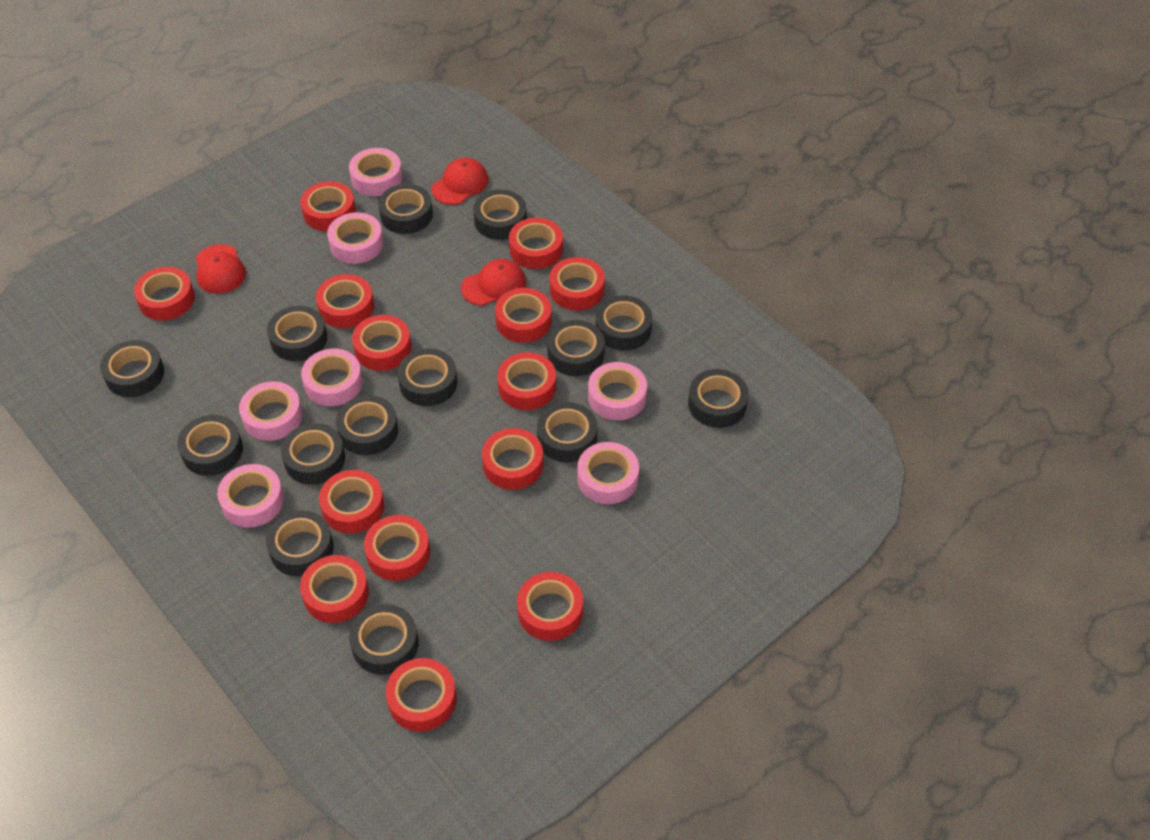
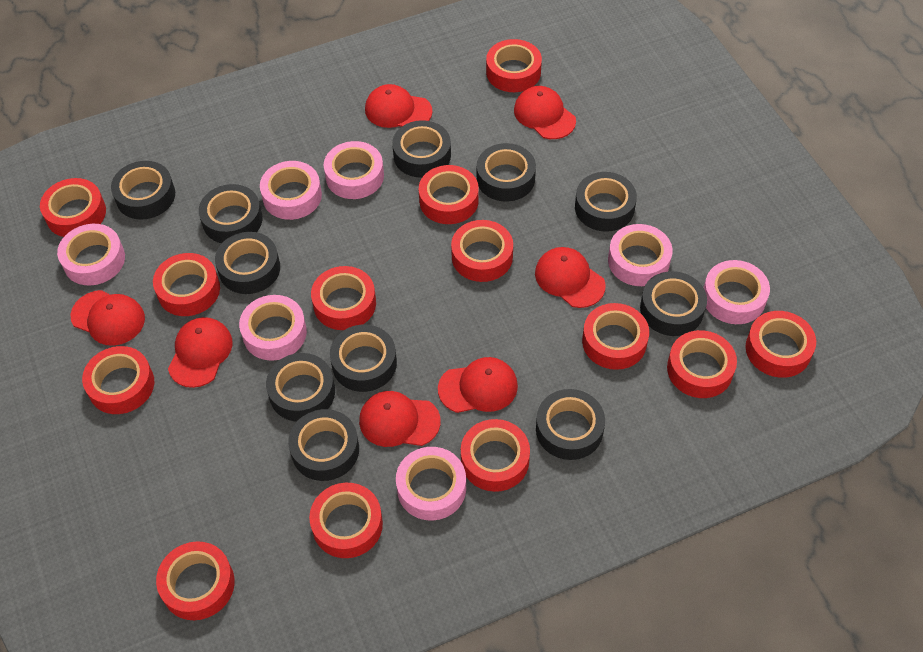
black tape: 14 -> 11
red cap: 3 -> 7
red tape: 14 -> 13

